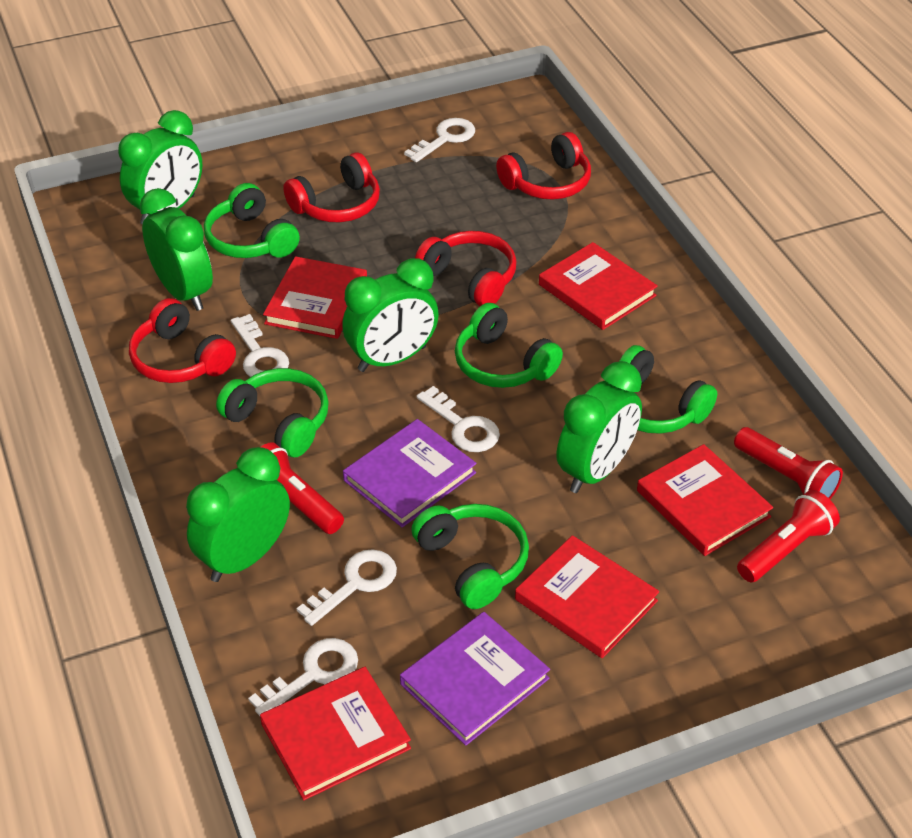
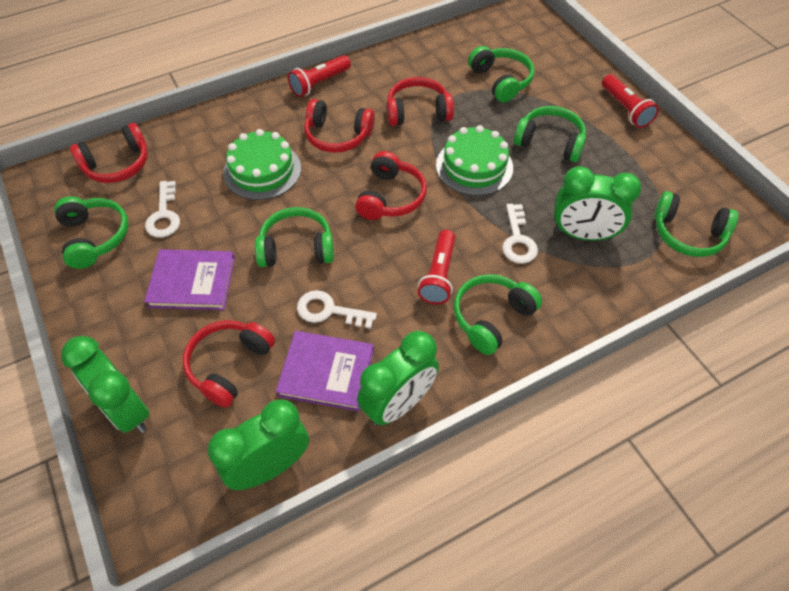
green cake: 0 -> 2
green clock: 5 -> 4
green headphones: 5 -> 6
red book: 5 -> 0
red headphones: 4 -> 5
white key: 5 -> 3

